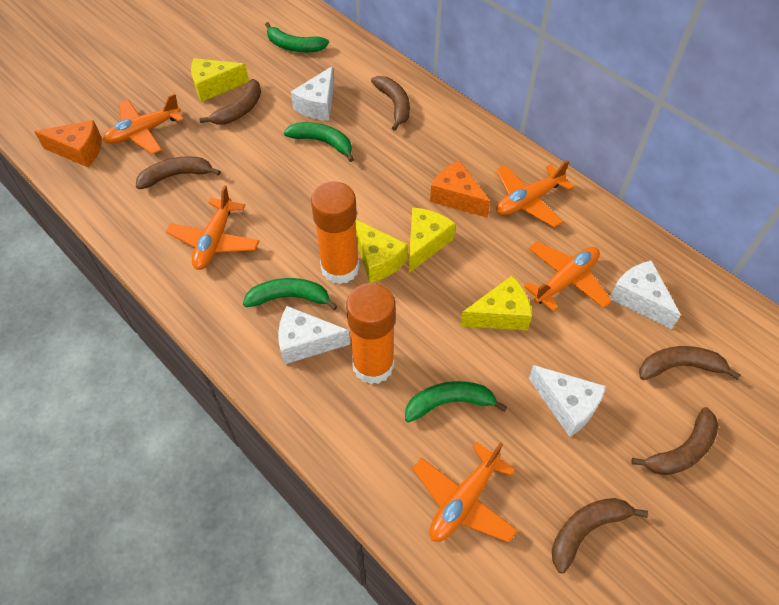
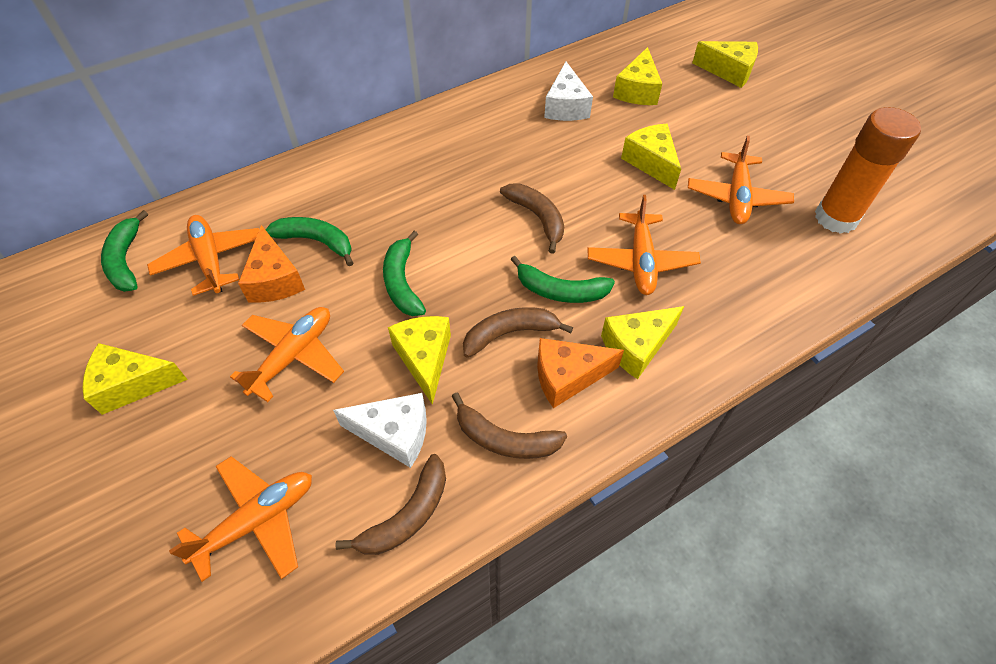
brown banana: 6 -> 4
orange glue stick: 2 -> 1
white cheese: 4 -> 2
yellow cheese: 4 -> 6

